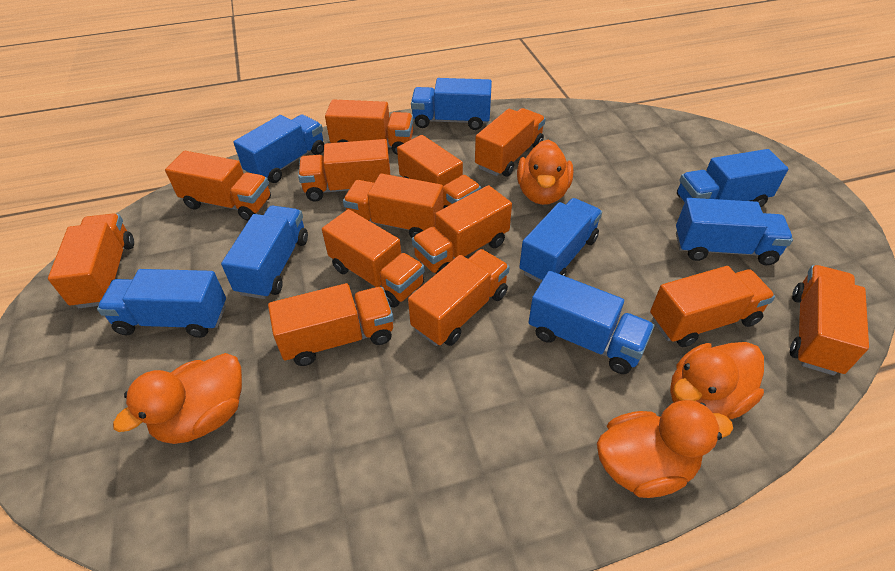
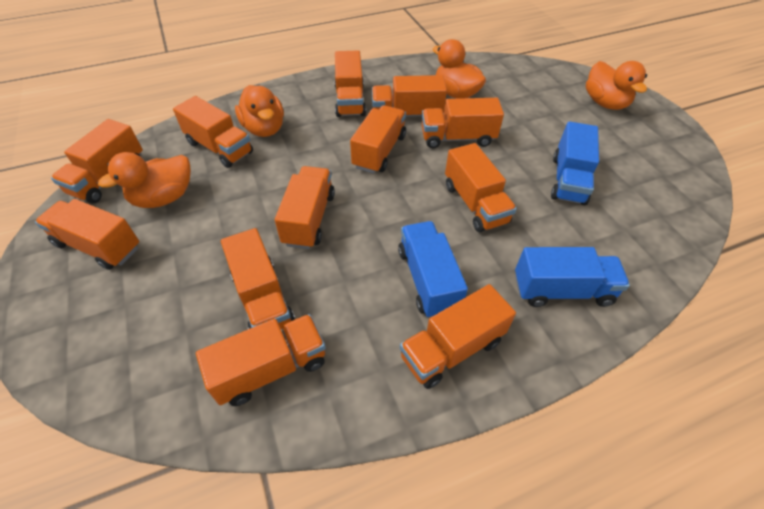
blue truck: 8 -> 3
orange truck: 13 -> 12

